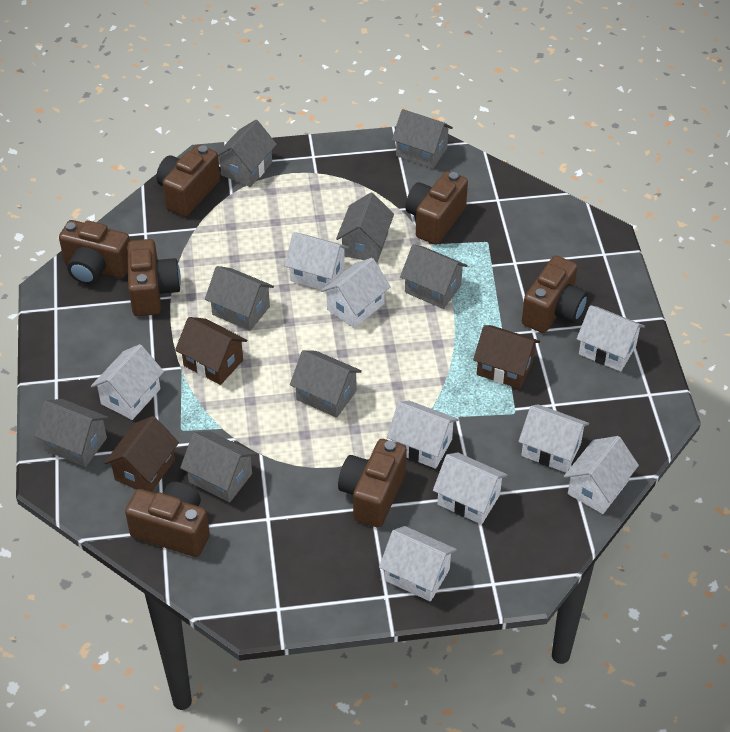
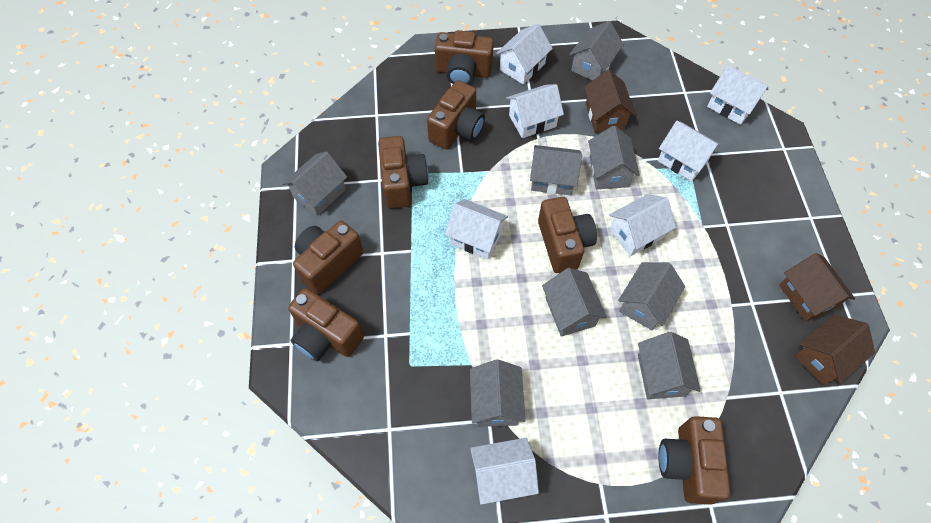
white house: 9 -> 7

